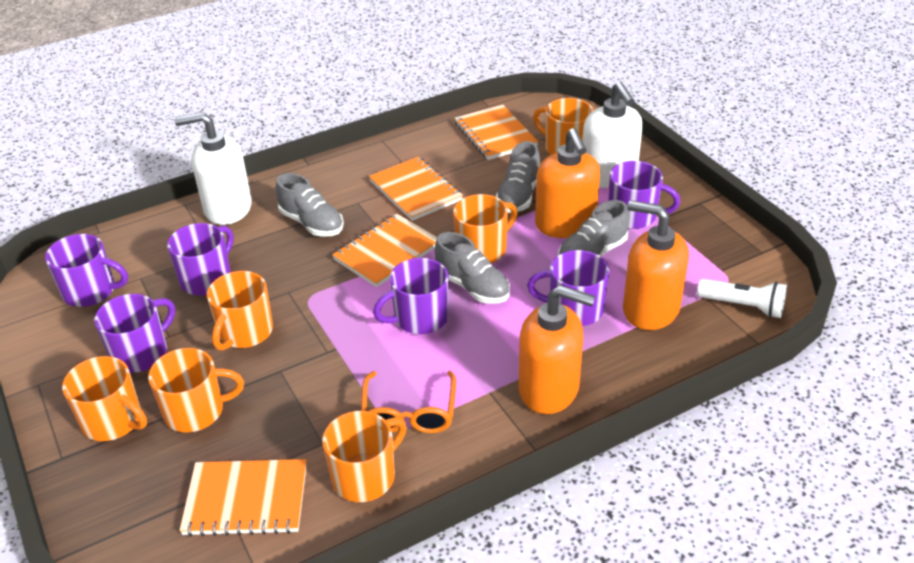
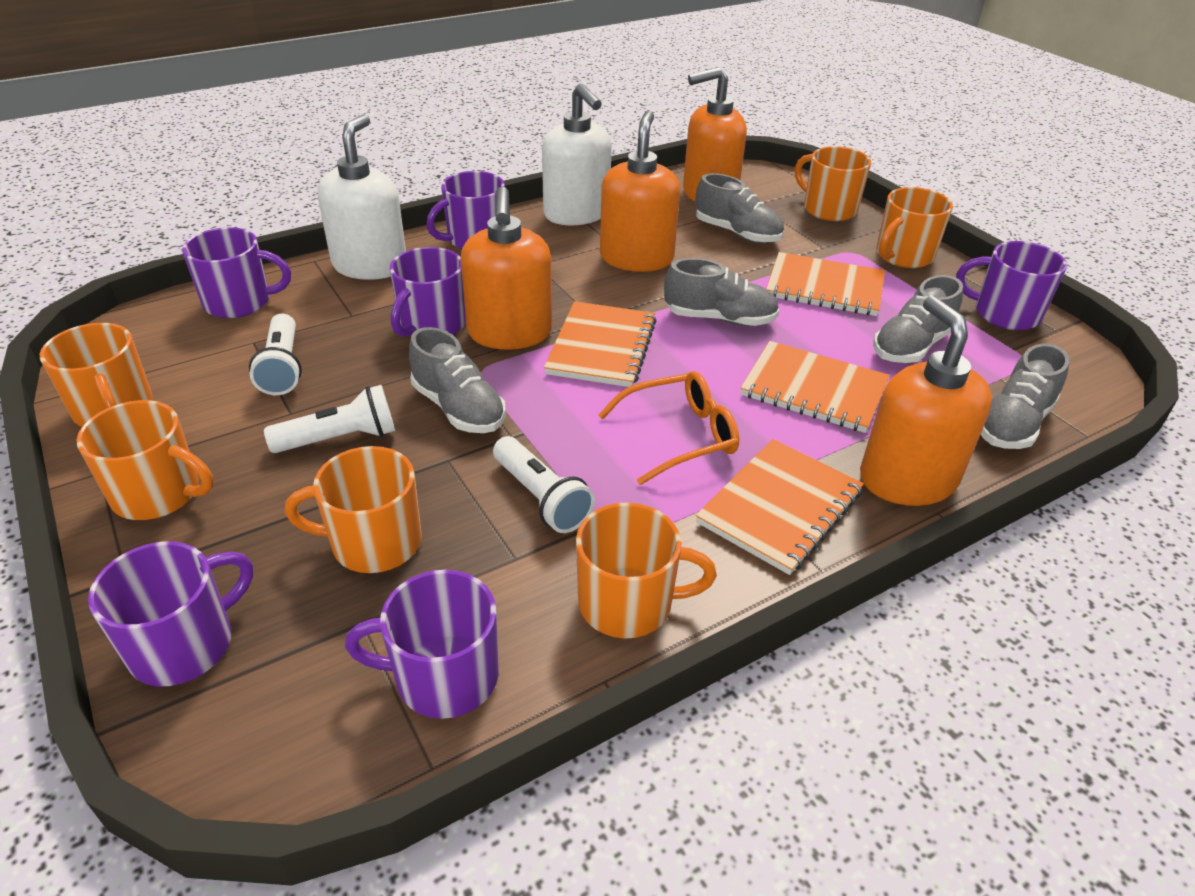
grey shoe: 4 -> 5
orange soap dispenser: 3 -> 4
white flashlight: 1 -> 3

